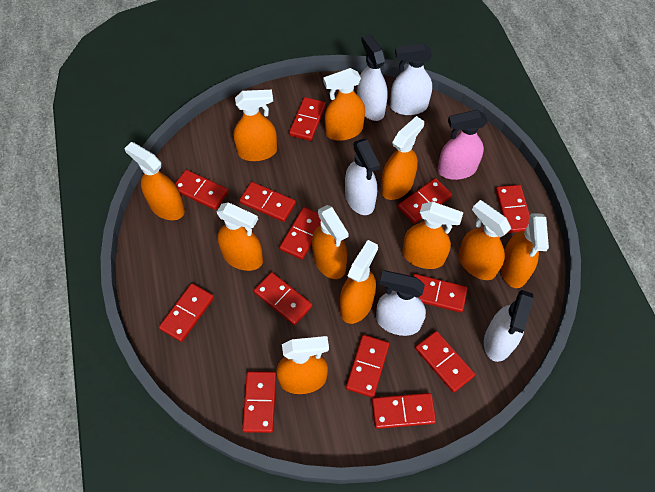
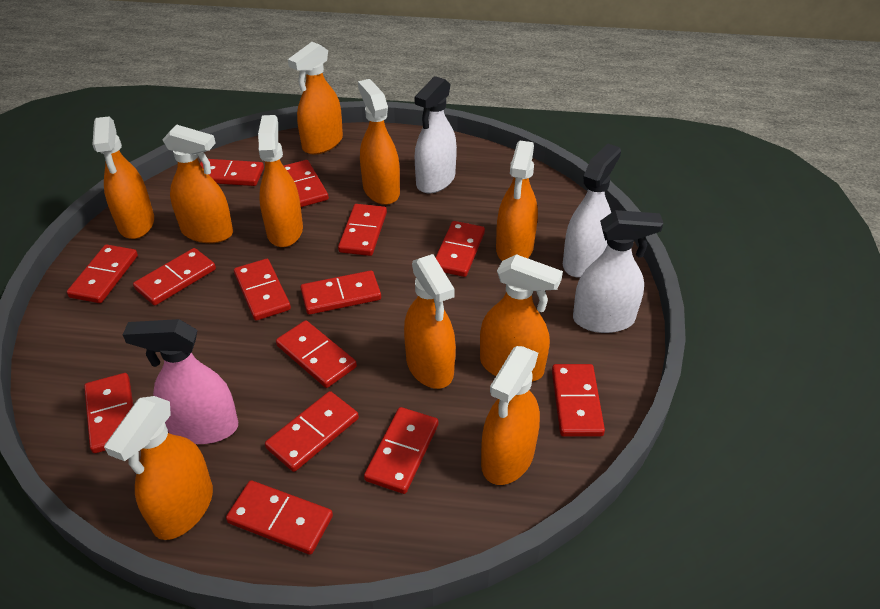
orange spray bottle: 11 -> 10
red domino: 13 -> 14
white spray bottle: 5 -> 3

